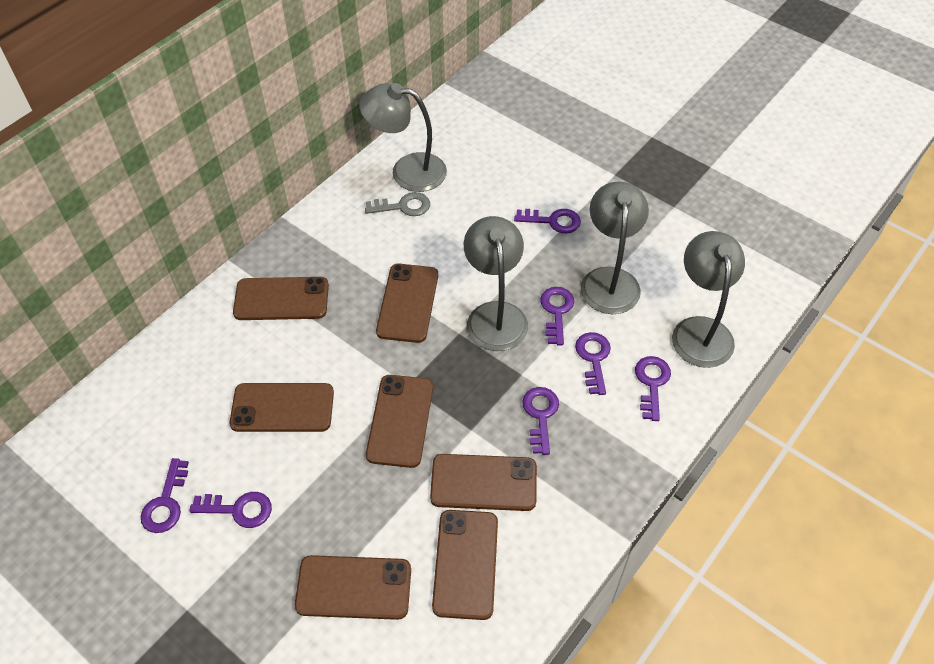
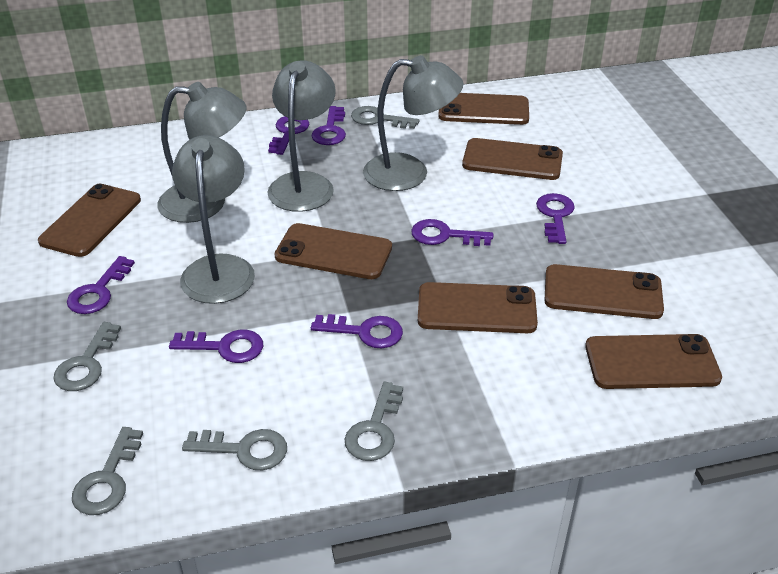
grey key: 1 -> 5

